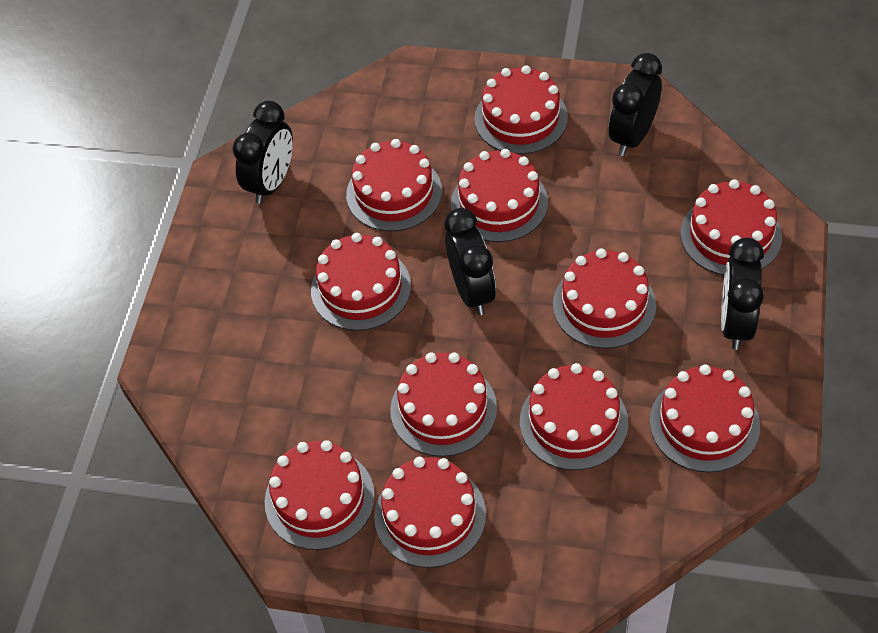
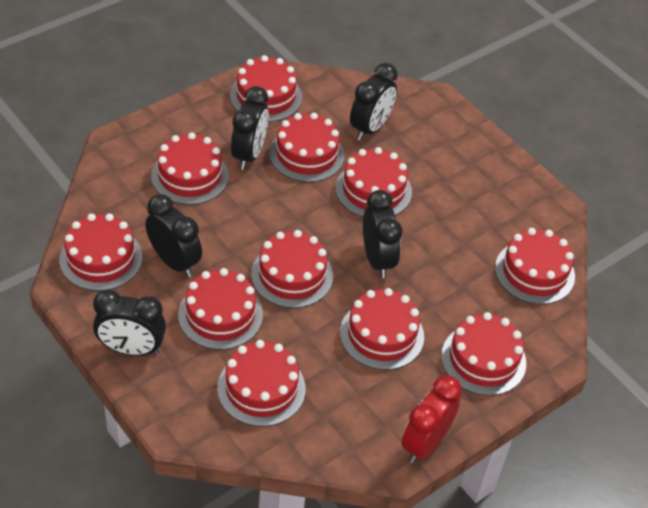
black clock: 4 -> 5
red clock: 0 -> 1

